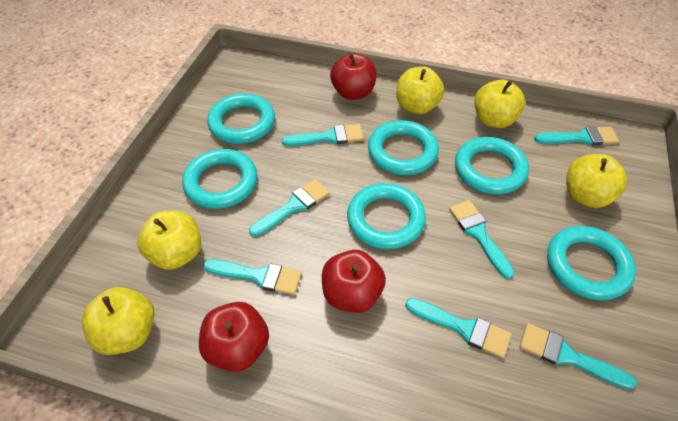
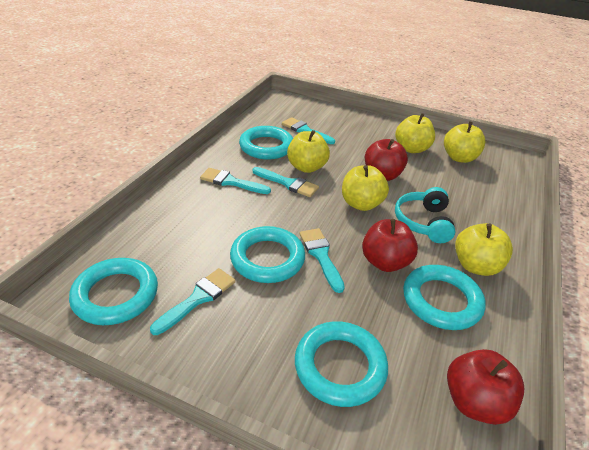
turquoise brush: 7 -> 5
turquoise headphones: 0 -> 1
turquoise ring: 6 -> 5

